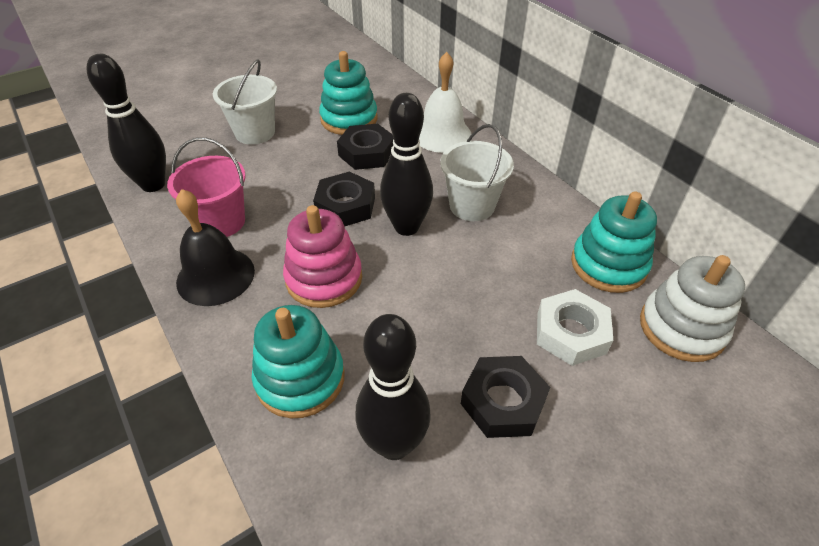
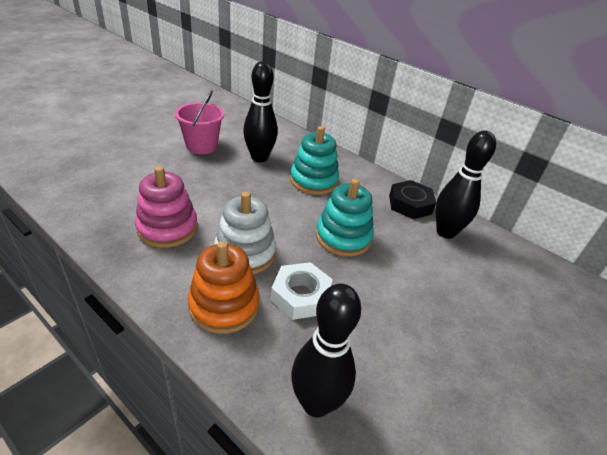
black bell: 1 -> 0
black nut: 3 -> 1
orange stacking toy: 0 -> 1
turquoise stacking toy: 3 -> 2
white bell: 1 -> 0
white bucket: 2 -> 0

